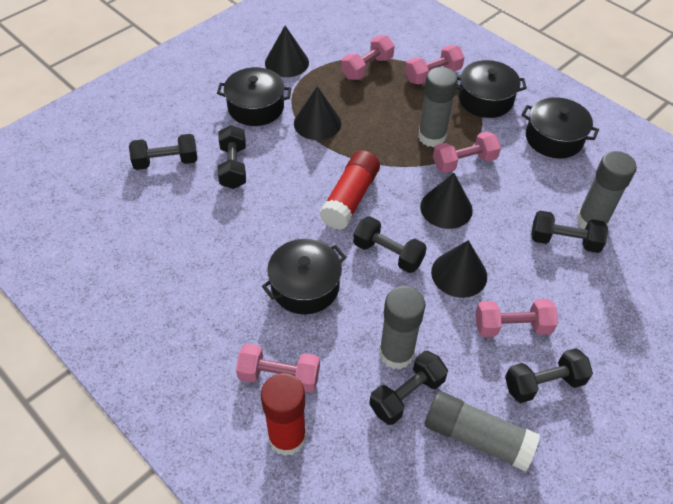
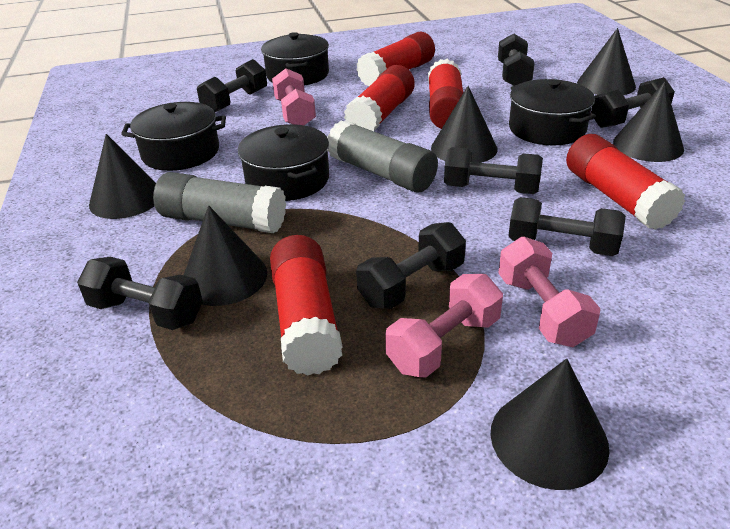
black cone: 4 -> 6
black dumbbell: 6 -> 7
grey glue stick: 4 -> 2
pink dumbbell: 5 -> 3
red glue stick: 2 -> 5

